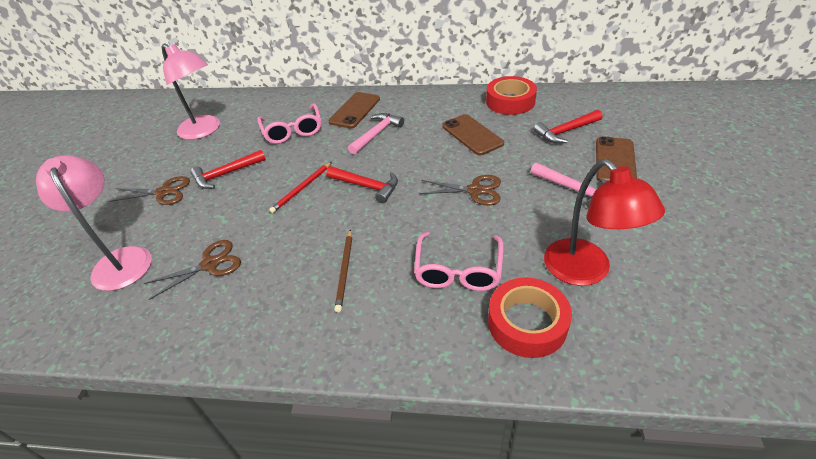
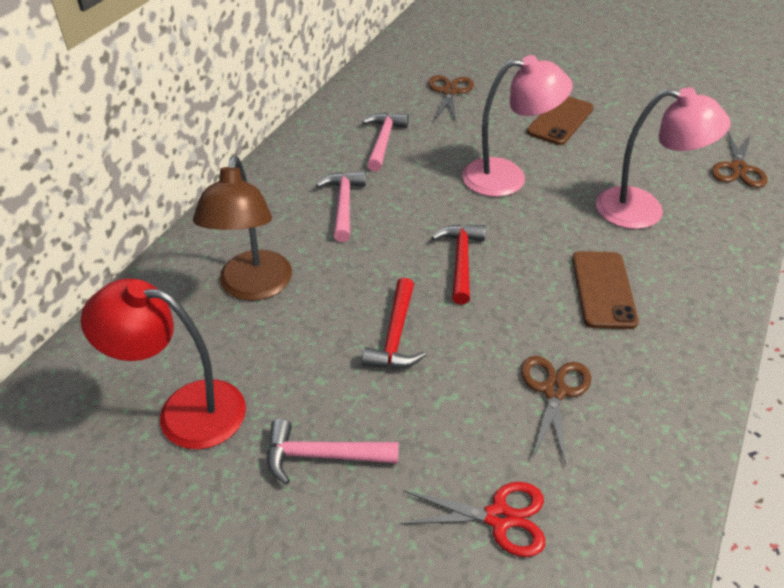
brown lamp: 0 -> 1
brown pencil: 1 -> 0
brown phone: 3 -> 2
pink glasses: 2 -> 0
pink hammer: 2 -> 3
red hammer: 3 -> 2
red pencil: 1 -> 0
red scissors: 0 -> 1
red tape: 2 -> 0

